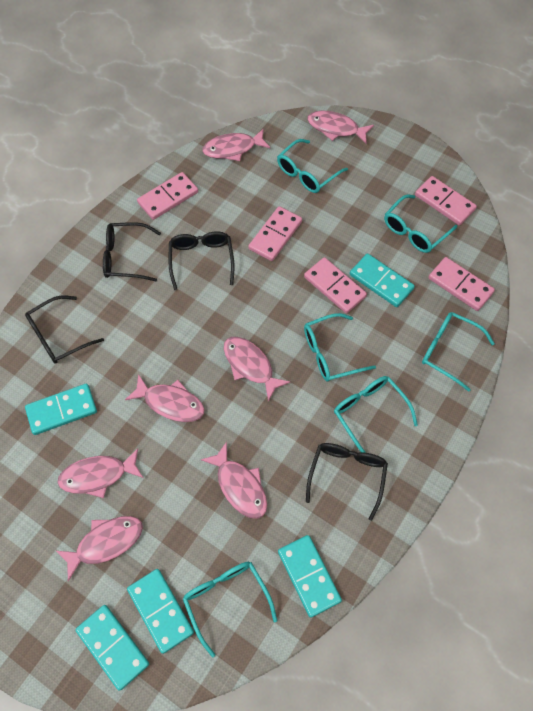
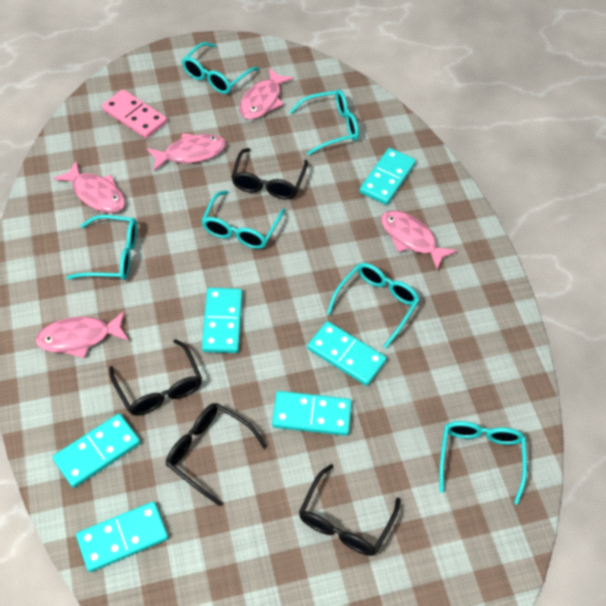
pink domino: 5 -> 1
pink fish: 7 -> 5
turquoise domino: 5 -> 6

